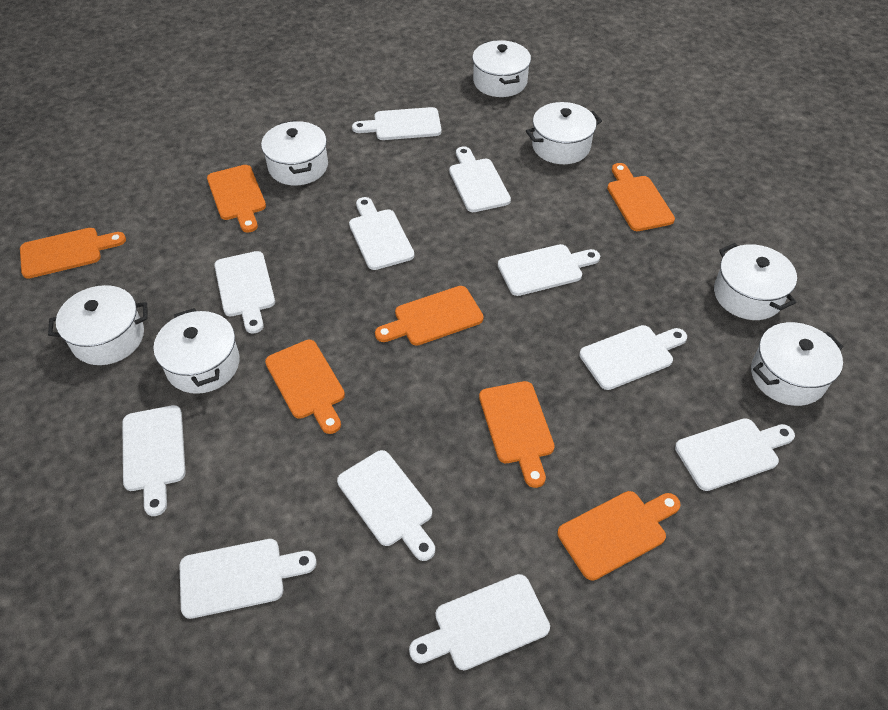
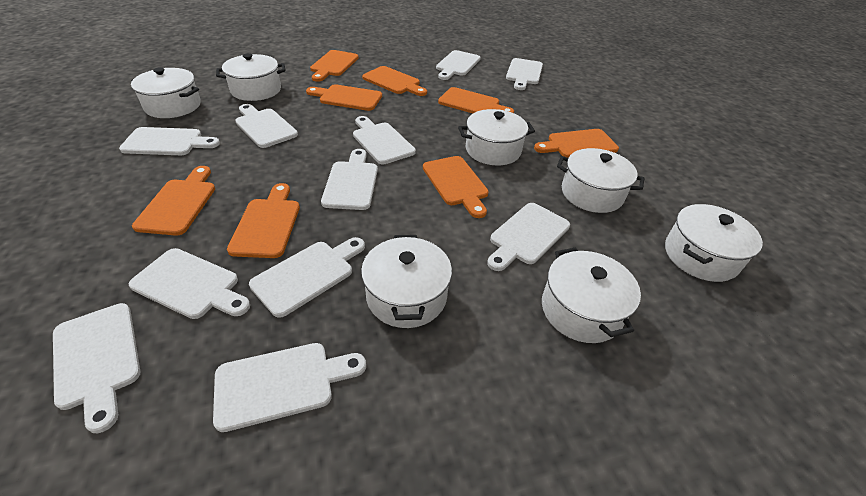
orange cutting board: 7 -> 8

